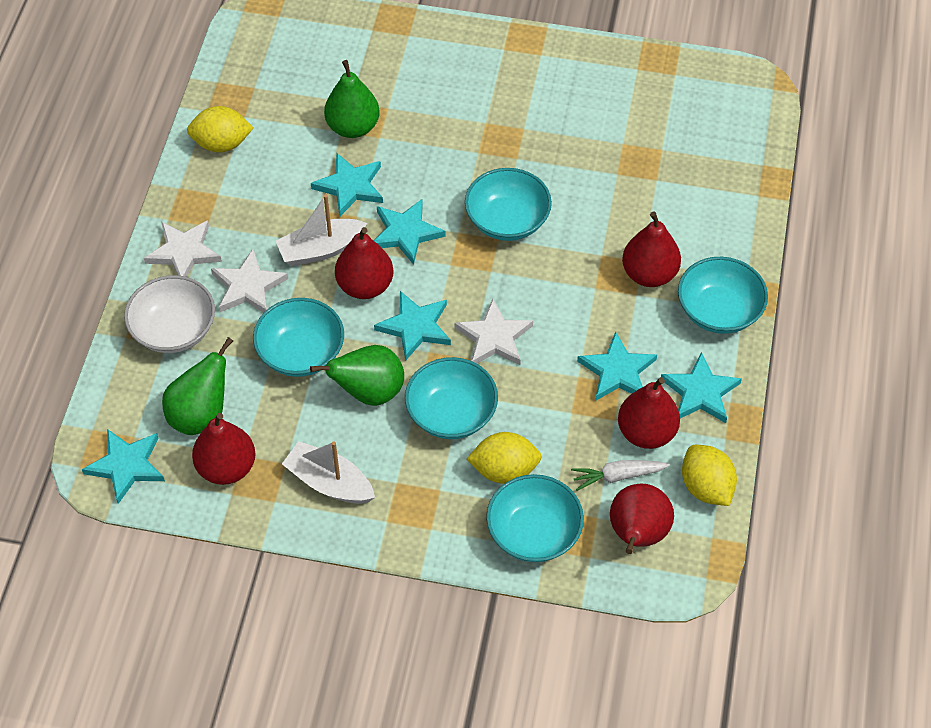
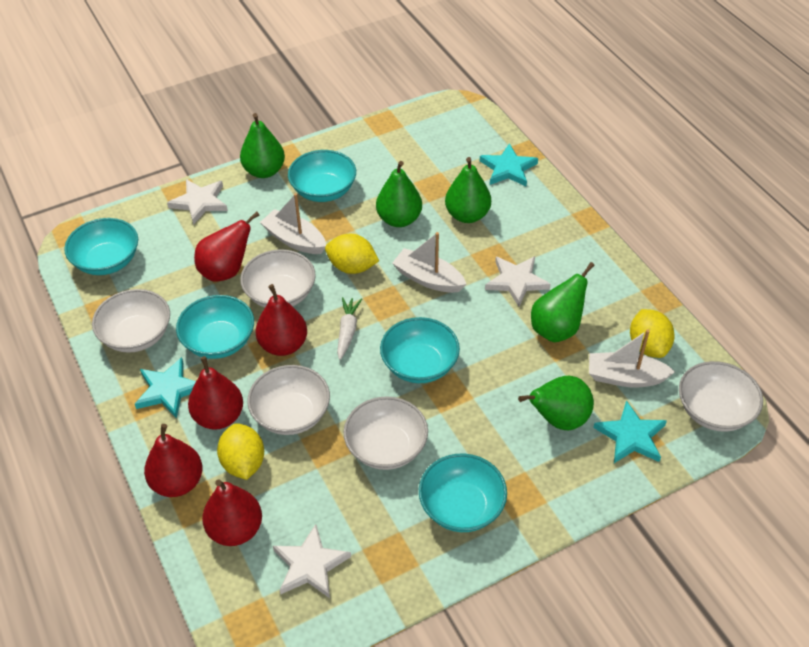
green pear: 3 -> 5
turquoise star: 6 -> 3
white boat: 2 -> 3
white bowl: 1 -> 5

